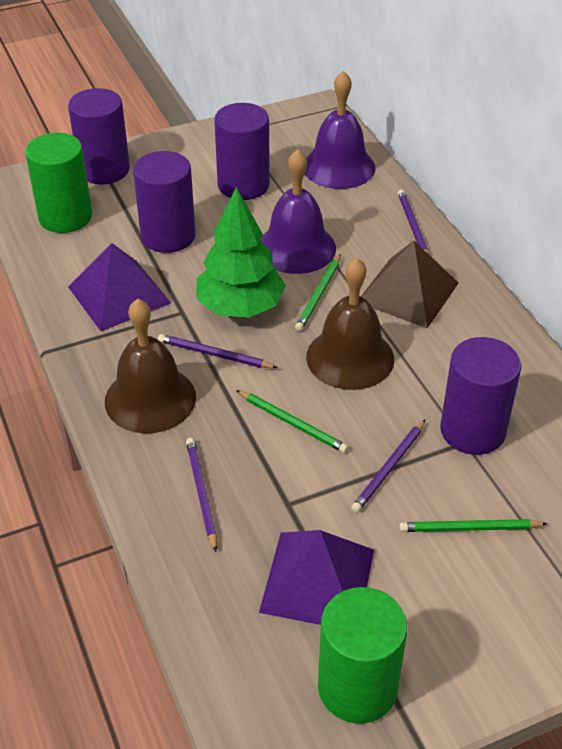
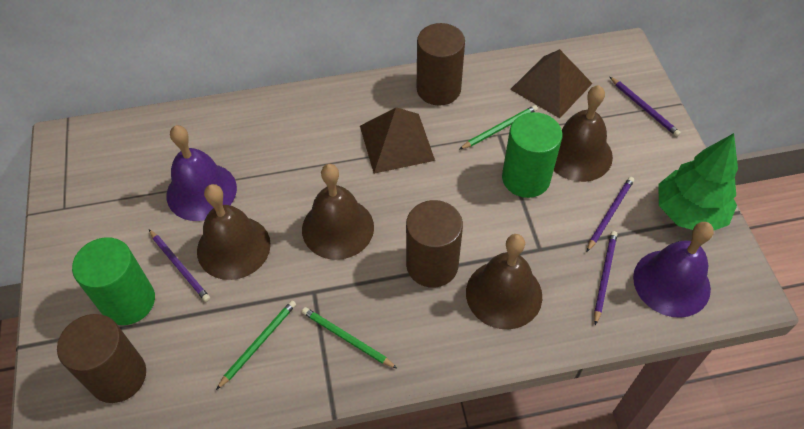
brown bell: 2 -> 4
brown cylinder: 0 -> 3
brown pyramid: 1 -> 2
purple cylinder: 4 -> 0
purple pyramid: 2 -> 0

